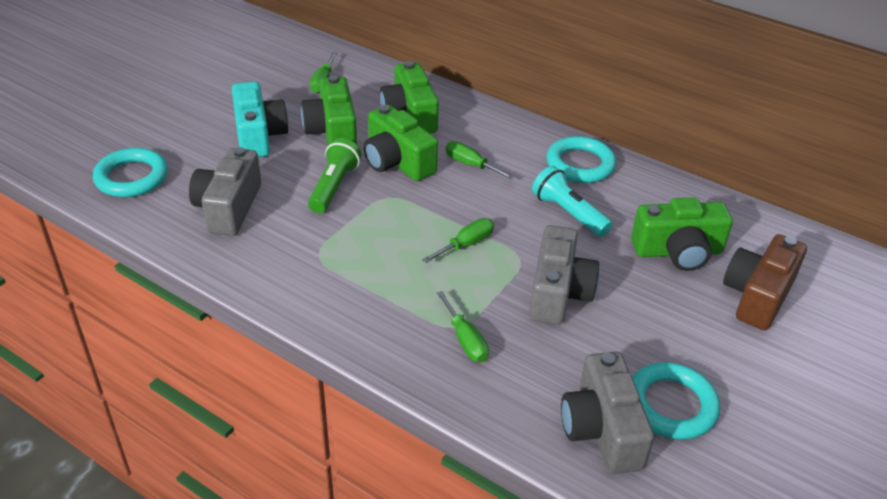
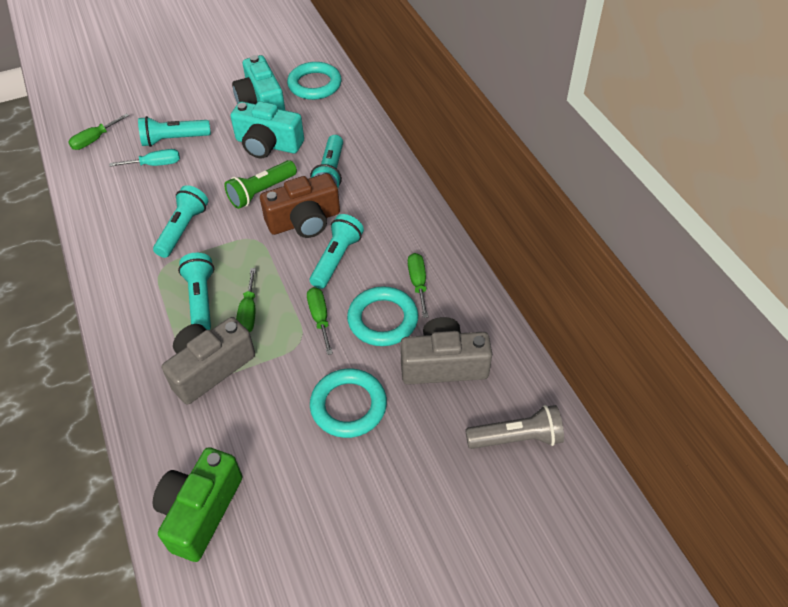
green camera: 4 -> 1
grey camera: 3 -> 2
grey flashlight: 0 -> 1
turquoise camera: 1 -> 2
turquoise flashlight: 1 -> 5
turquoise screwdriver: 0 -> 1

